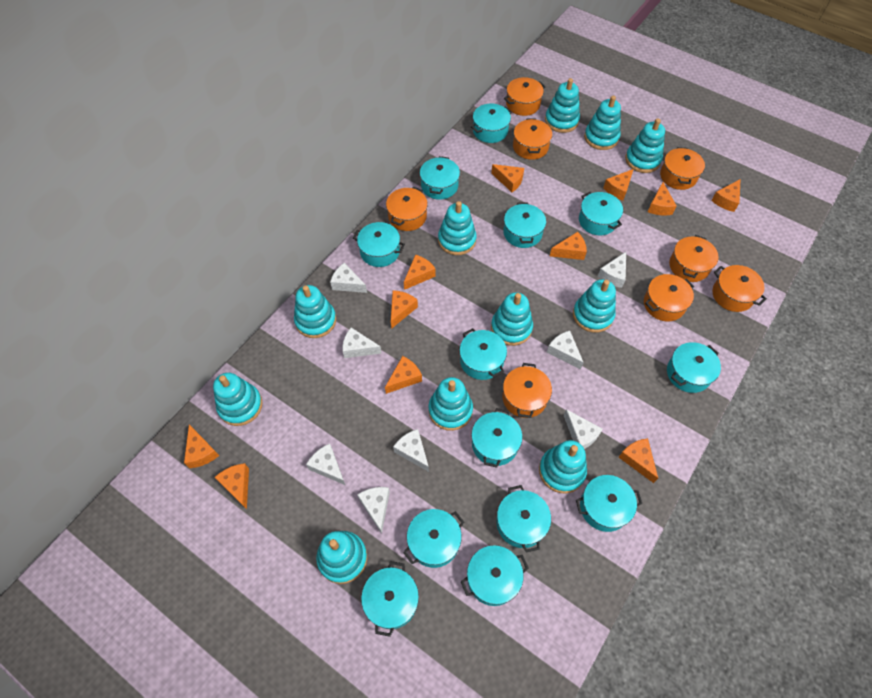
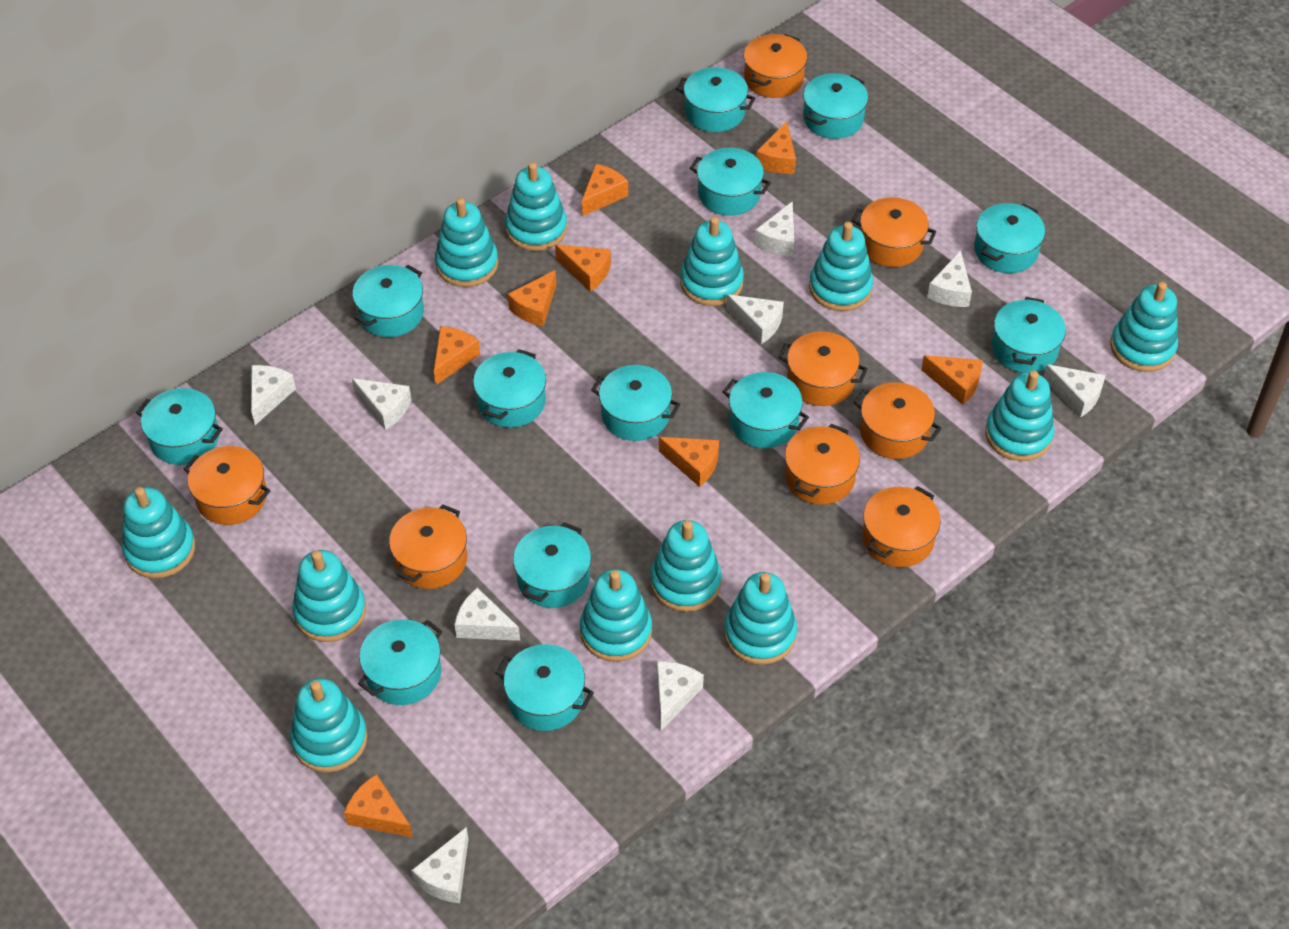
orange cheese: 11 -> 8
turquoise stacking toy: 11 -> 12
white cheese: 8 -> 9

